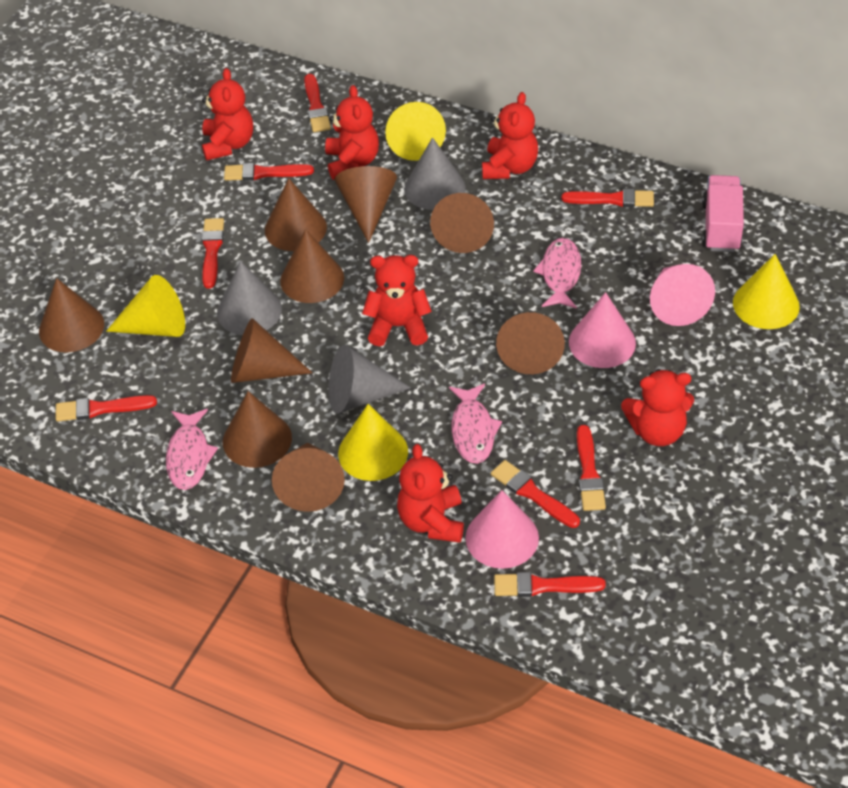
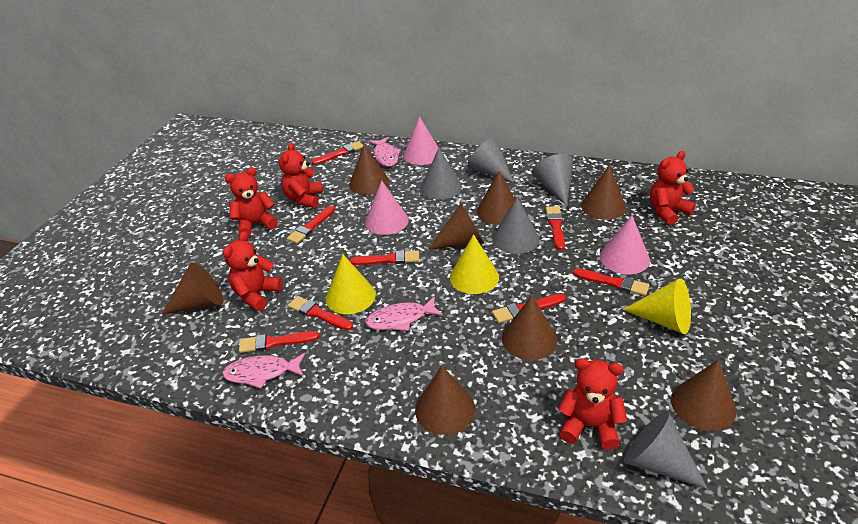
brown cone: 9 -> 8
grey cone: 3 -> 5
pink truck: 1 -> 0
red teddy bear: 6 -> 5
yellow cone: 4 -> 3

